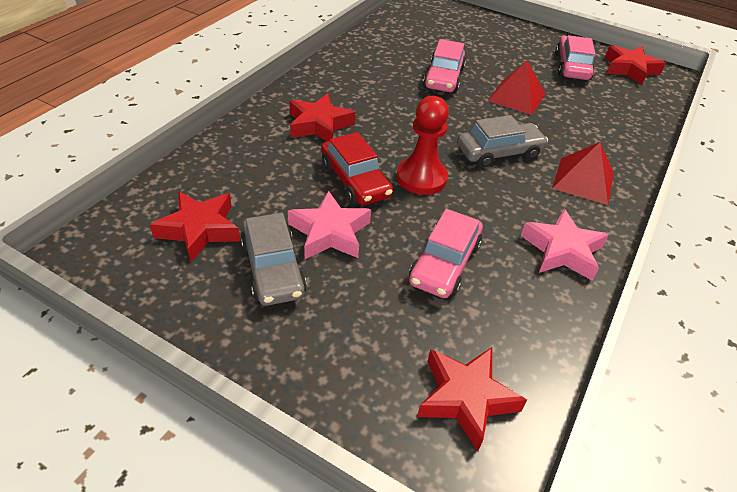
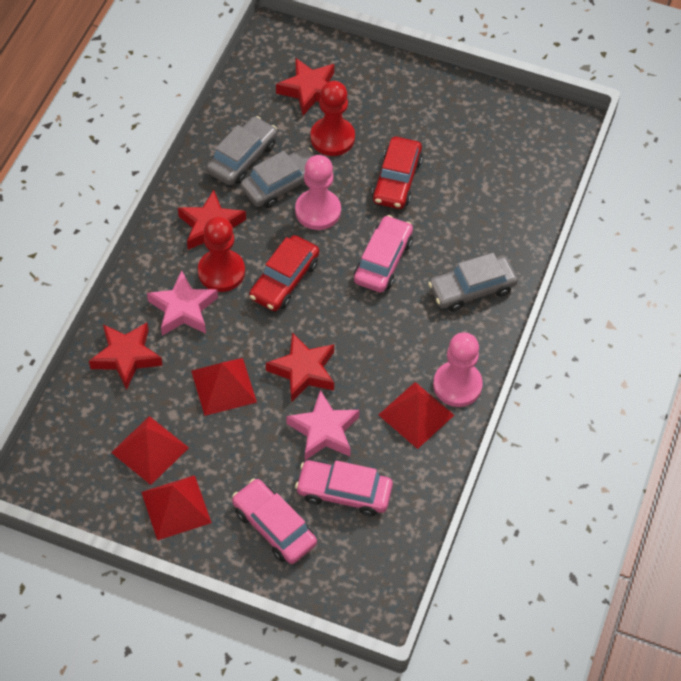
grey car: 2 -> 3
pink pawn: 0 -> 2
red car: 1 -> 2
red pawn: 1 -> 2
red pyramid: 2 -> 4

